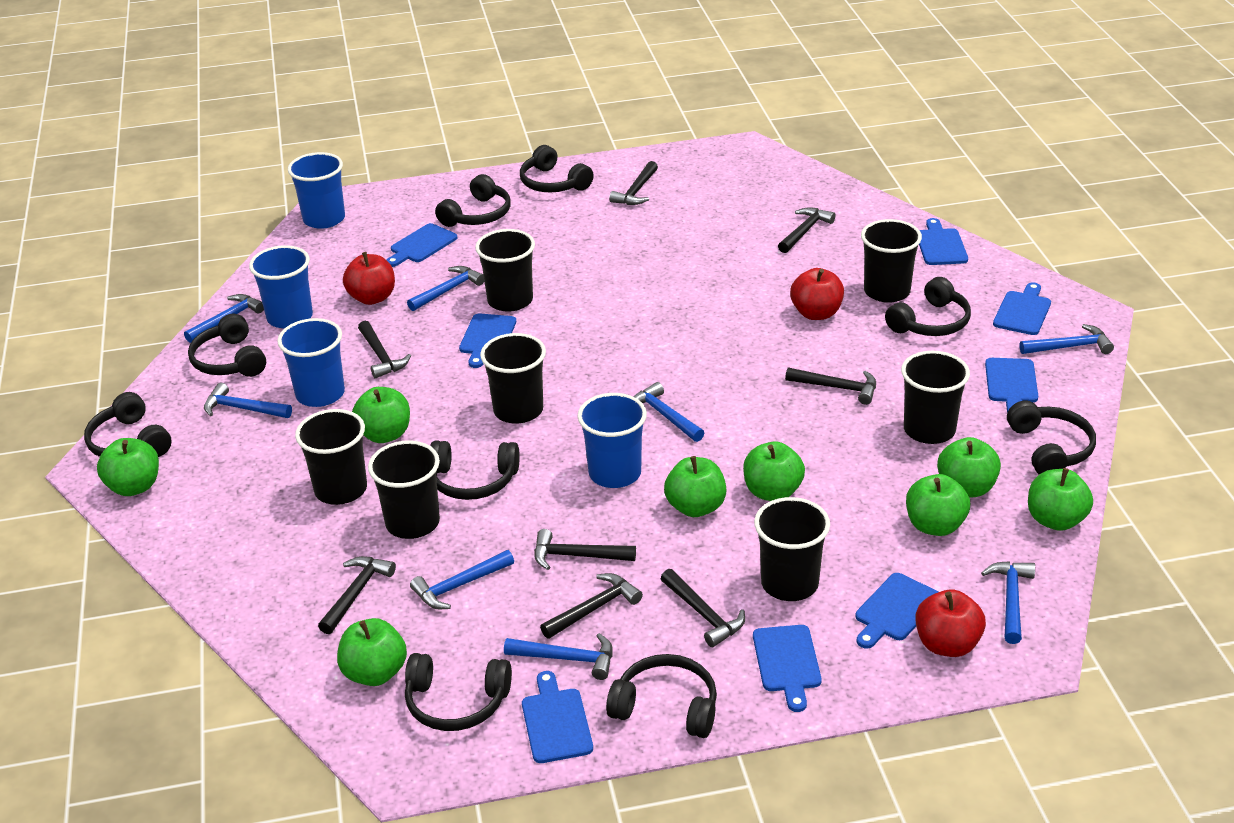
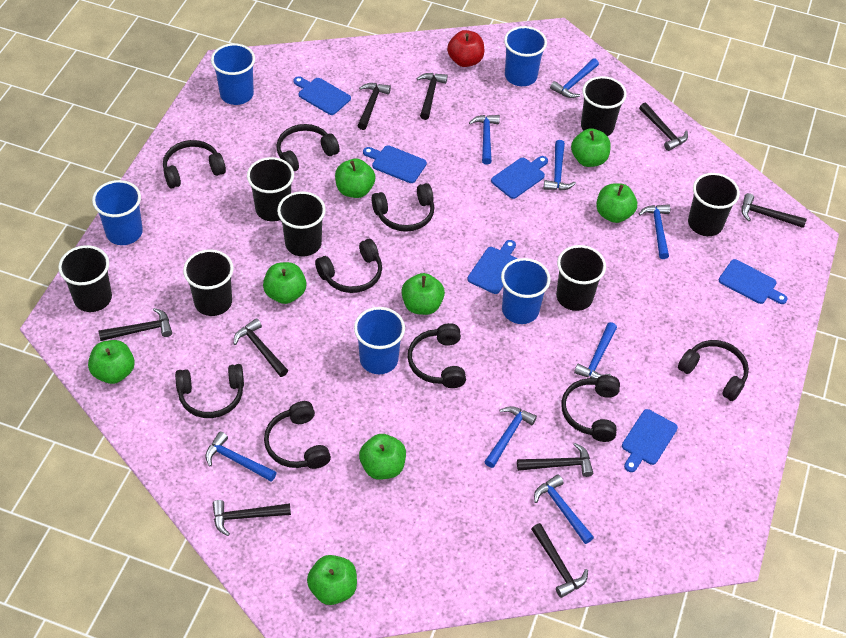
black hammer: 8 -> 9
blue cup: 4 -> 5
blue cutting board: 8 -> 6
red apple: 3 -> 1

